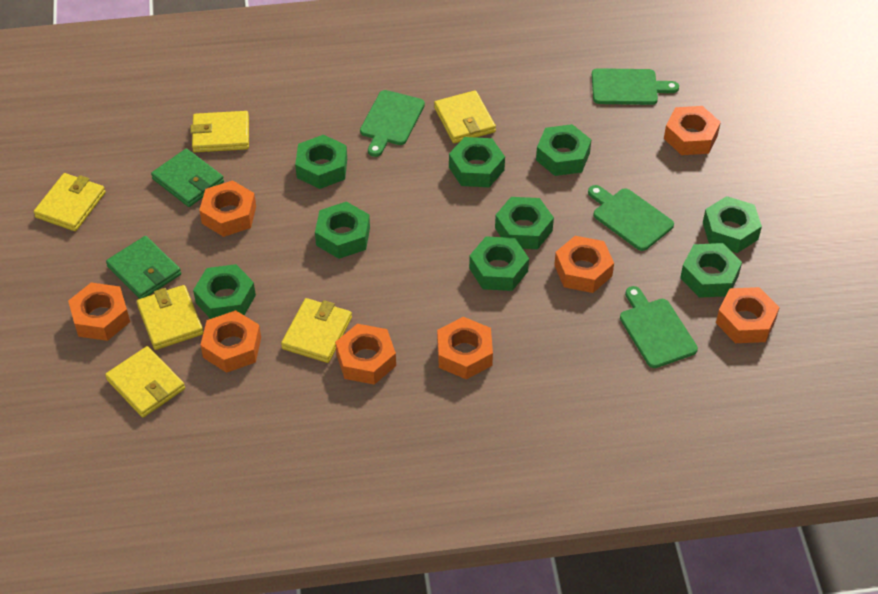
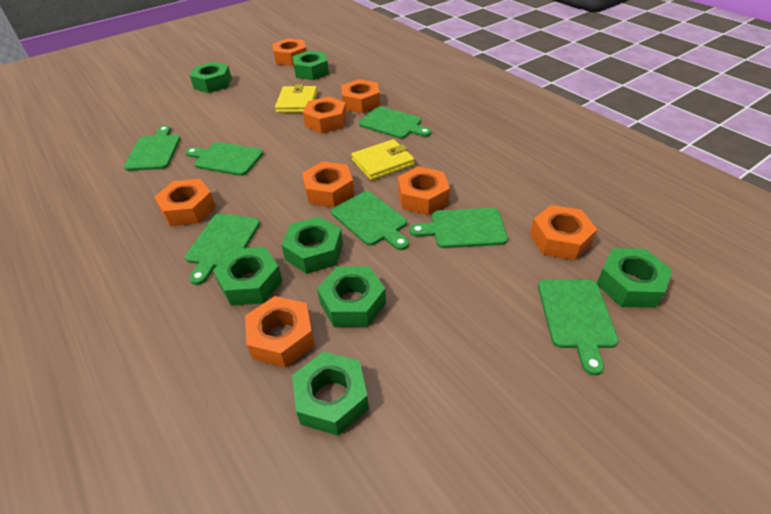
green cutting board: 4 -> 7
green nut: 9 -> 7
green wallet: 2 -> 0
yellow wallet: 6 -> 2

